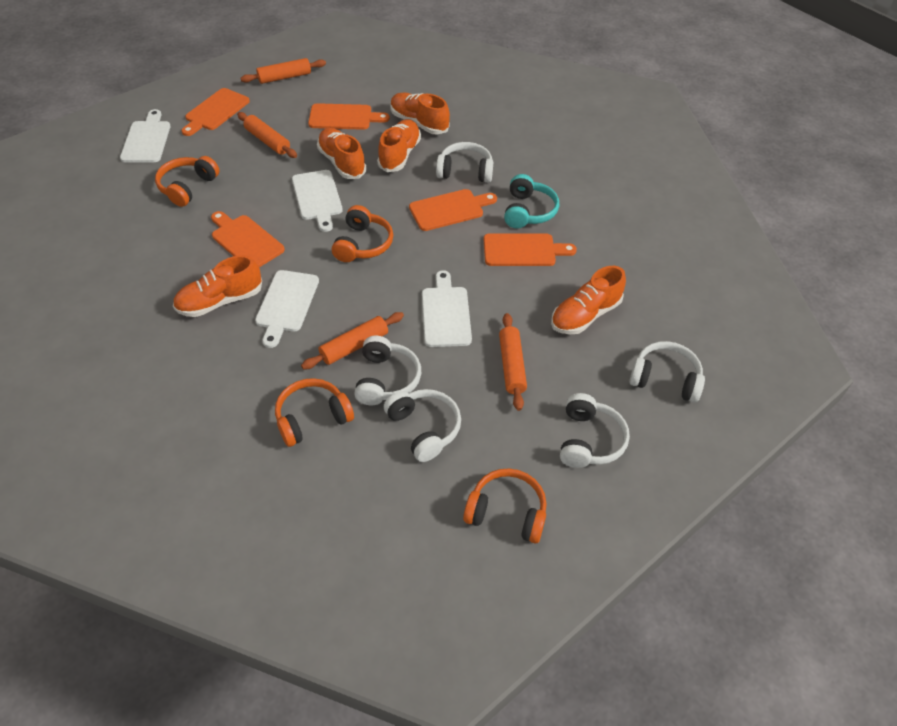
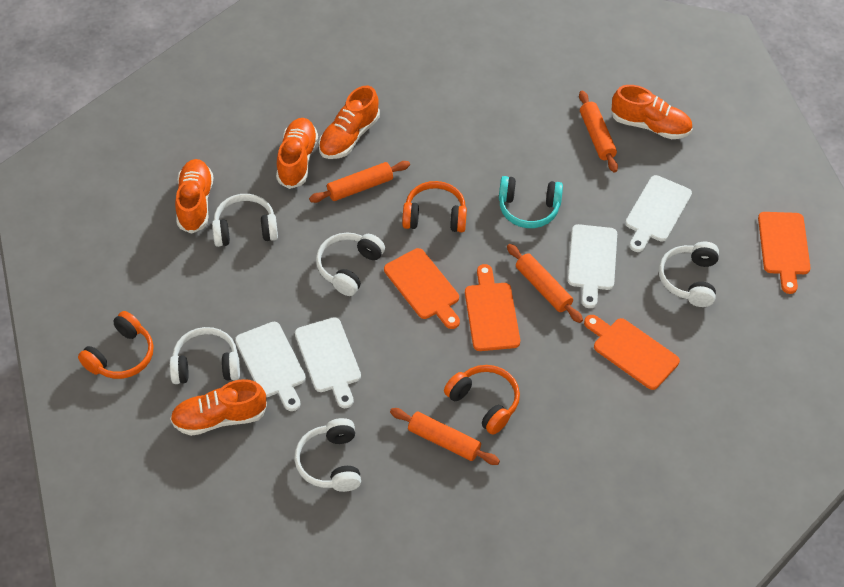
orange cutting board: 5 -> 4
orange headphones: 4 -> 3

